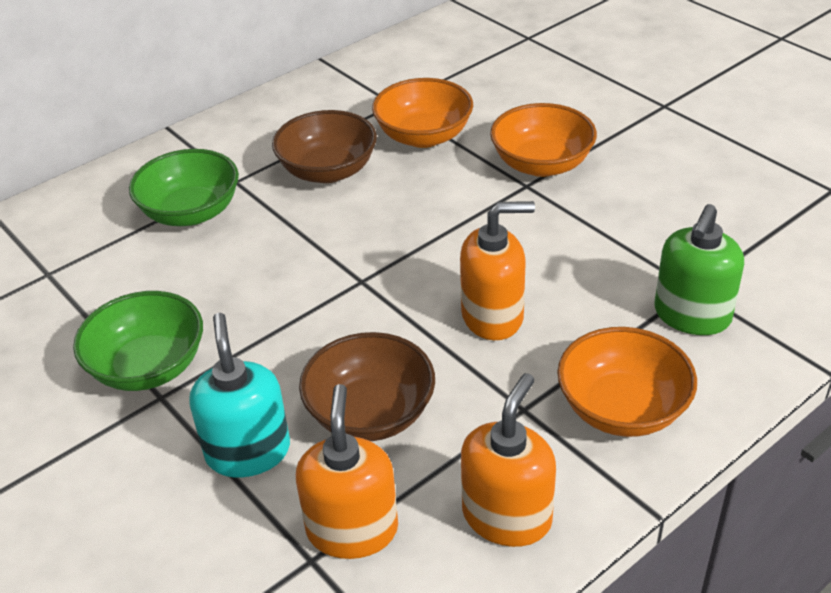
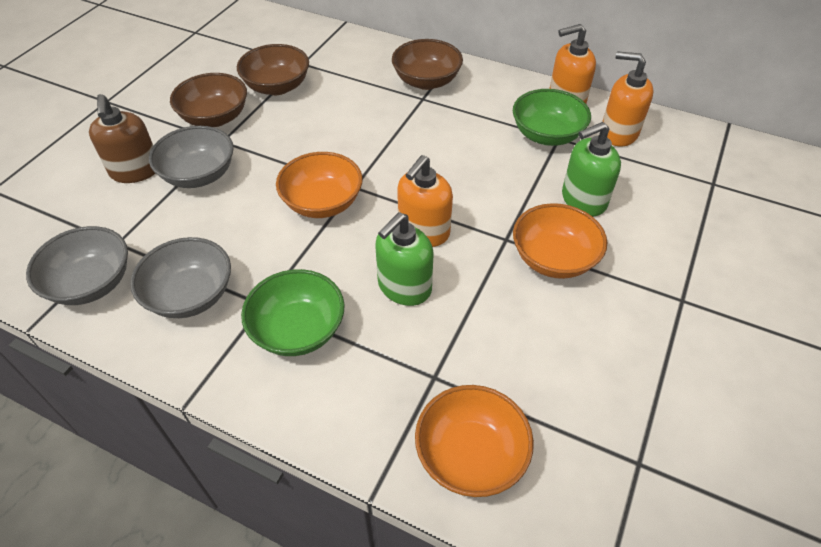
brown bowl: 2 -> 3
brown soap dispenser: 0 -> 1
green soap dispenser: 1 -> 2
grey bowl: 0 -> 3
turquoise soap dispenser: 1 -> 0

